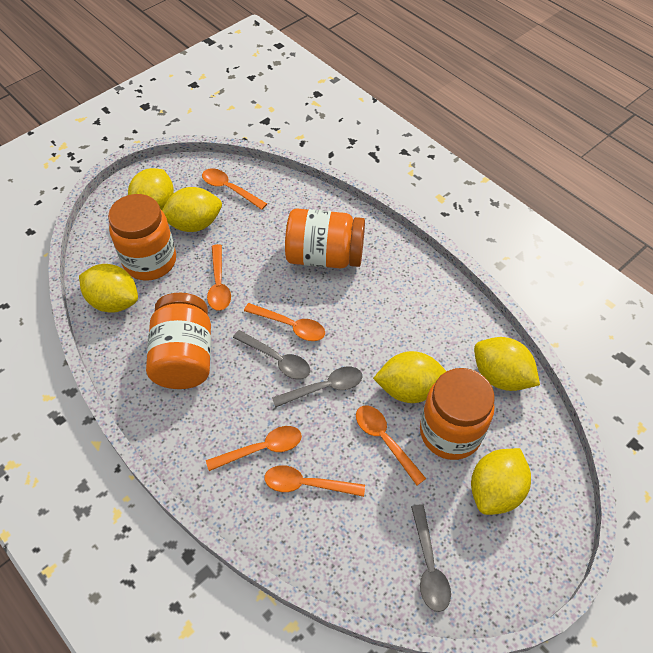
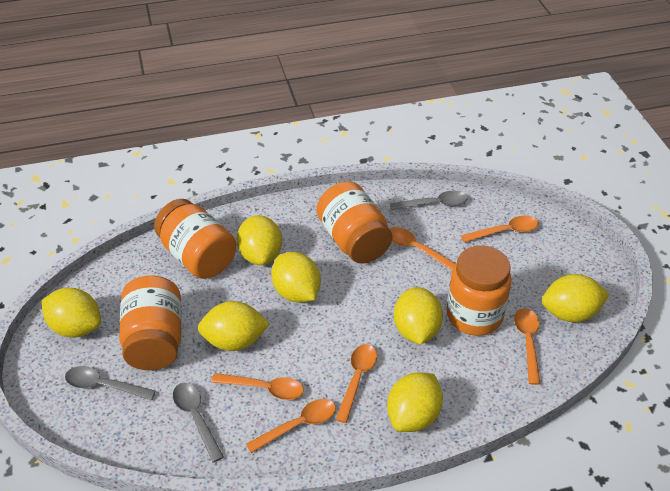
yellow lemon: 6 -> 7

